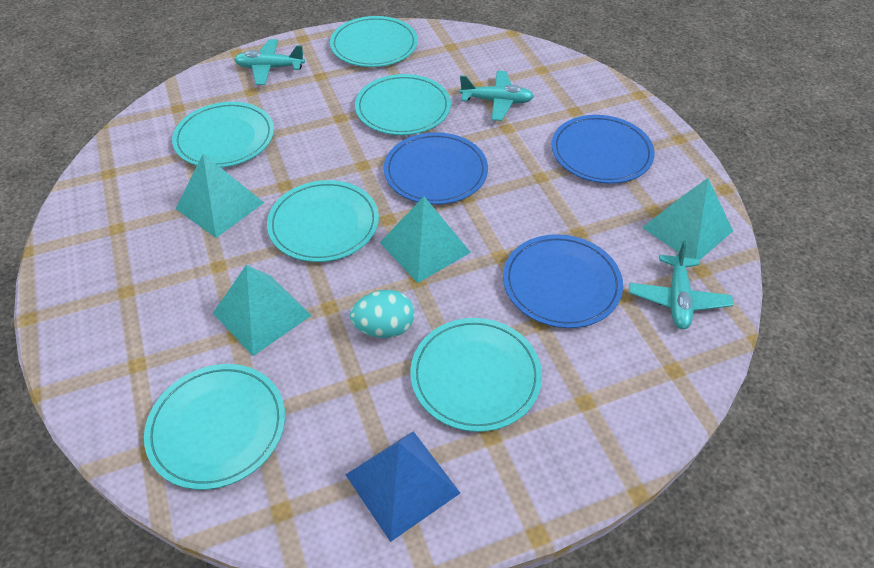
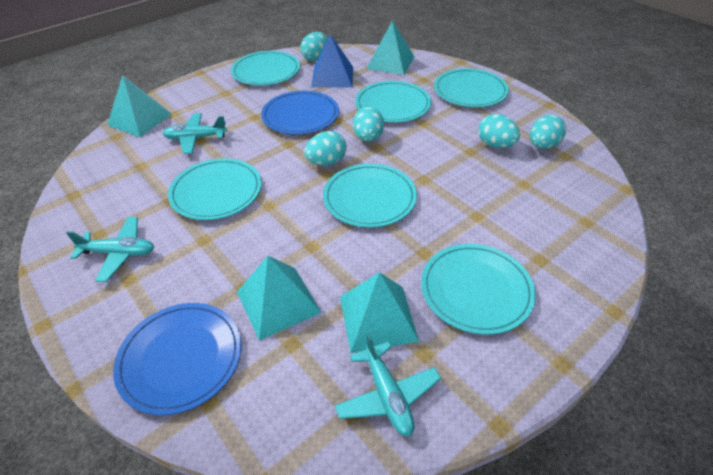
blue plate: 3 -> 2
turquoise egg: 1 -> 5

